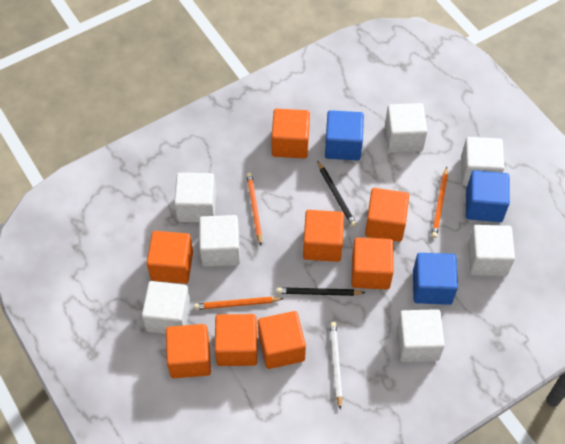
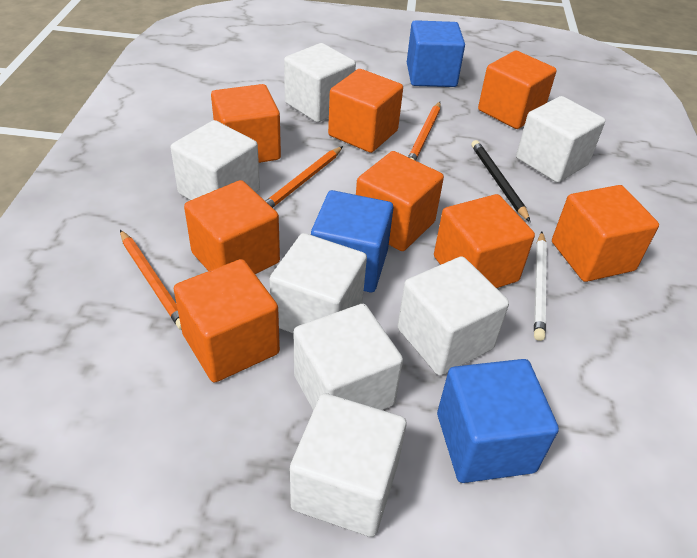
black pencil: 2 -> 1

